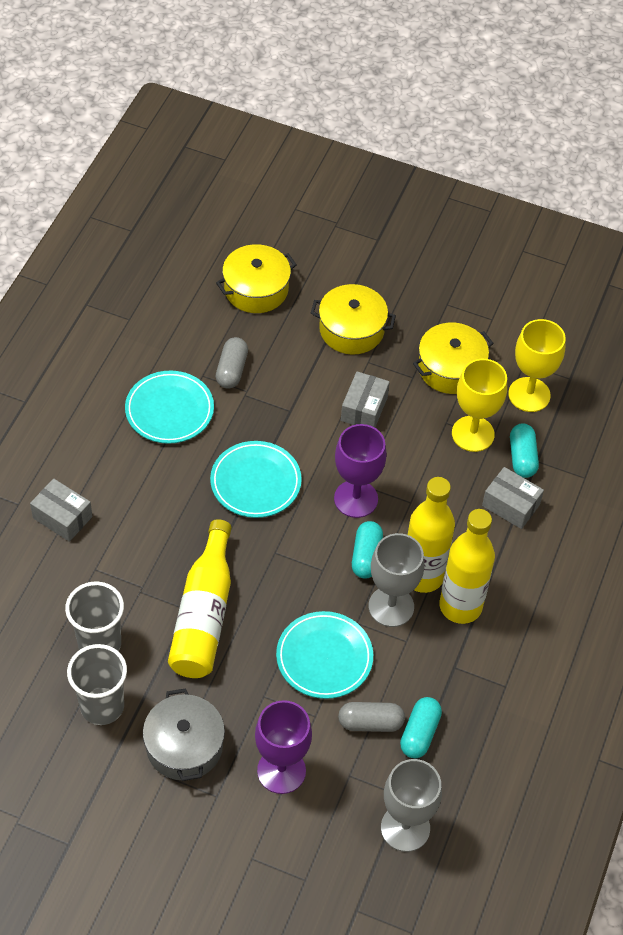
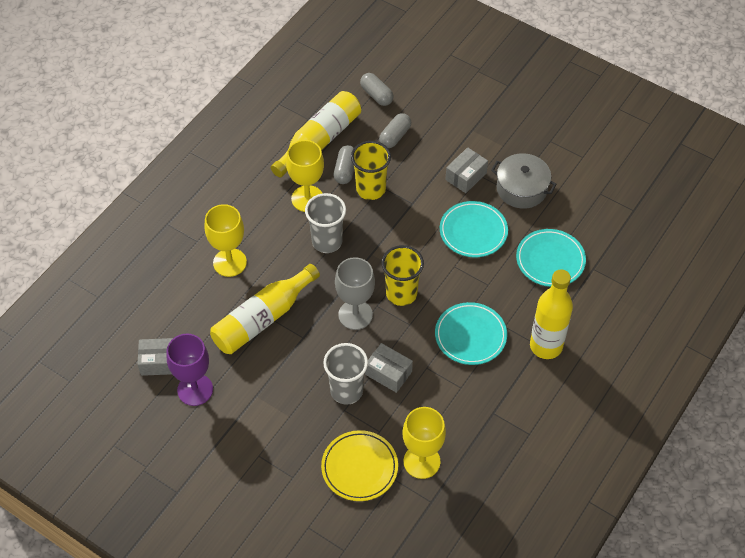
grey capsule: 2 -> 3
grey goblet: 2 -> 1
purple goblet: 2 -> 1
turquoise capsule: 3 -> 0
yellow cup: 0 -> 2
yellow goblet: 2 -> 3
yellow plate: 0 -> 1
yellow pot: 3 -> 0

